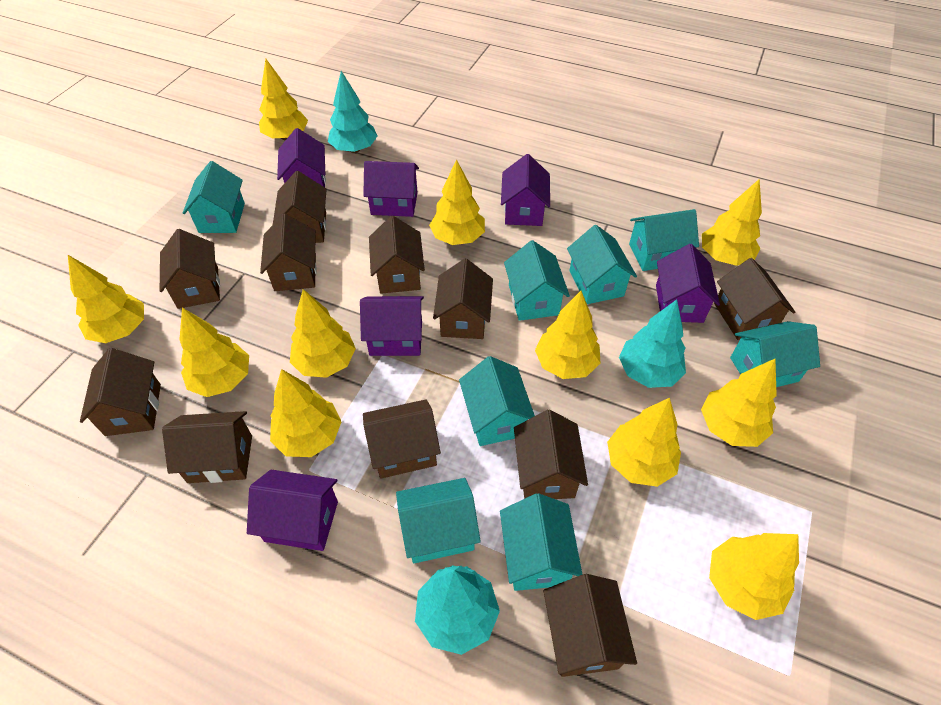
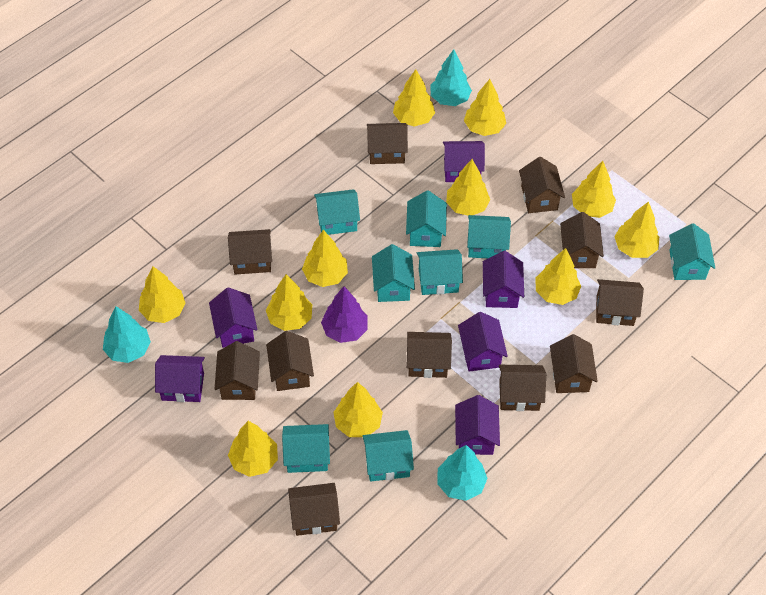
purple tree: 0 -> 1

